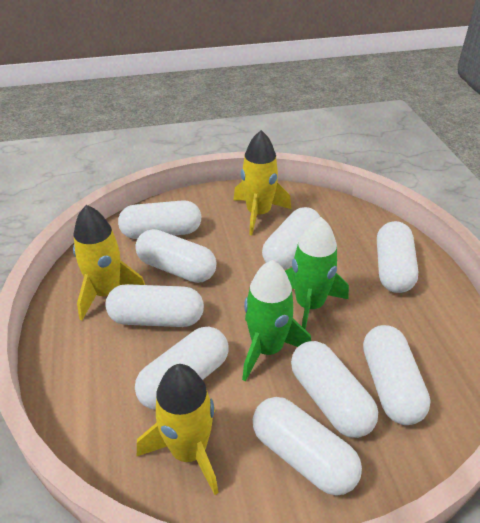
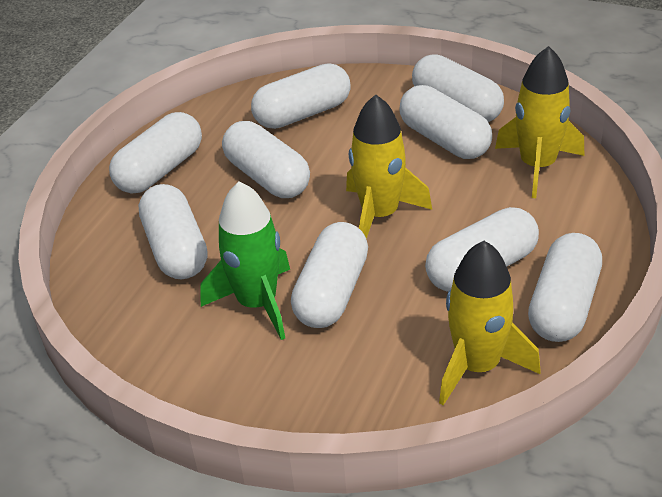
green rocket: 2 -> 1

